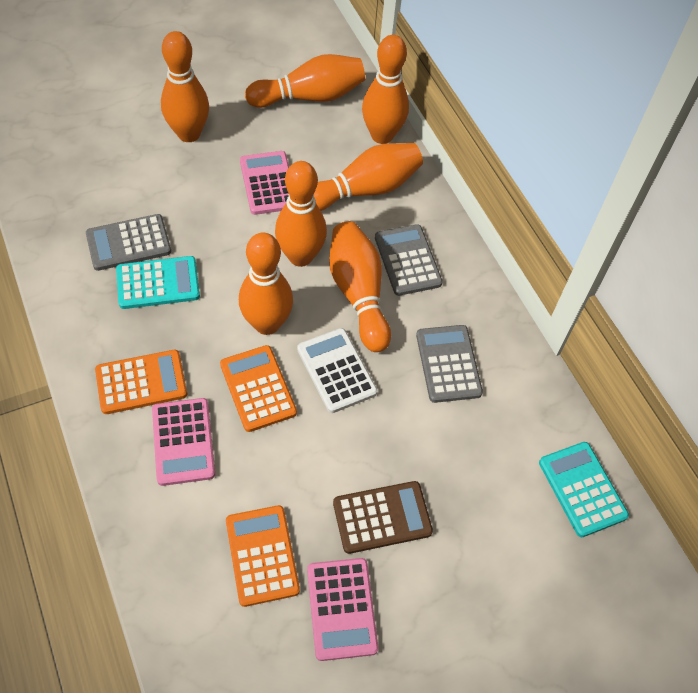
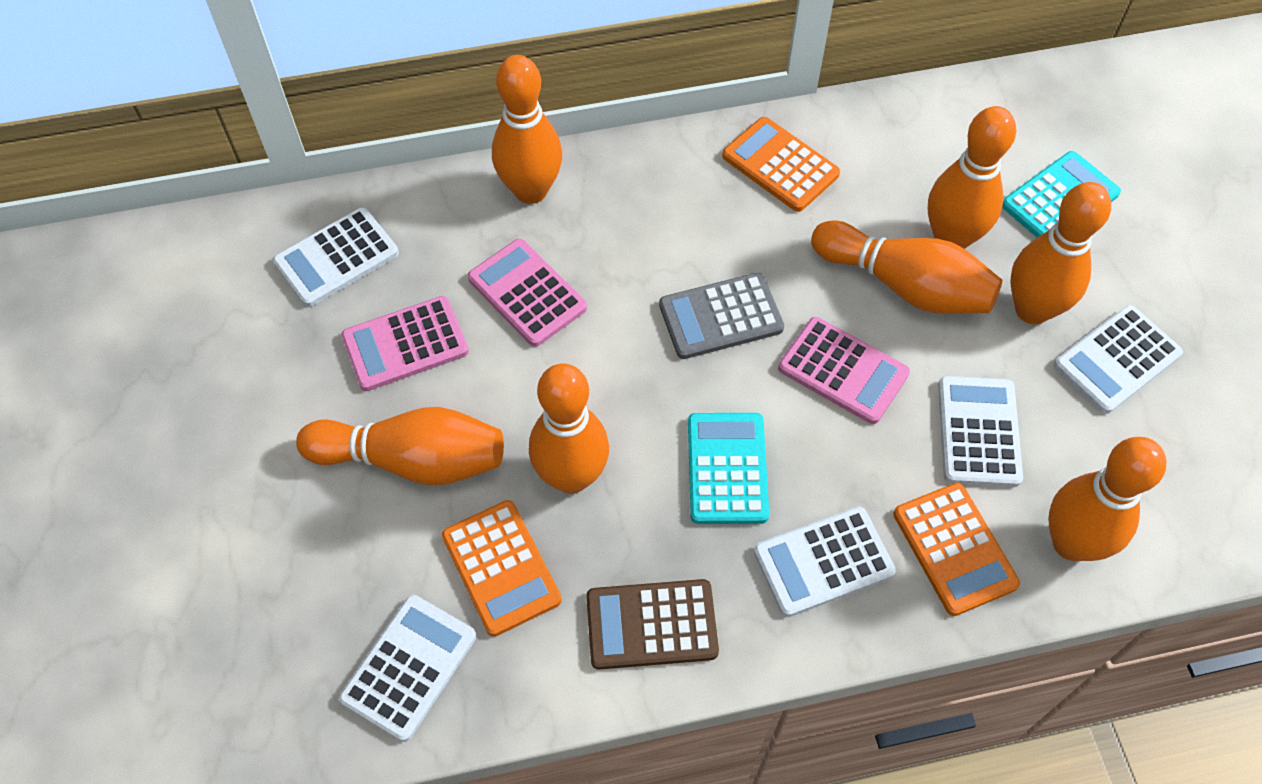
grey calculator: 3 -> 1
white calculator: 1 -> 5

